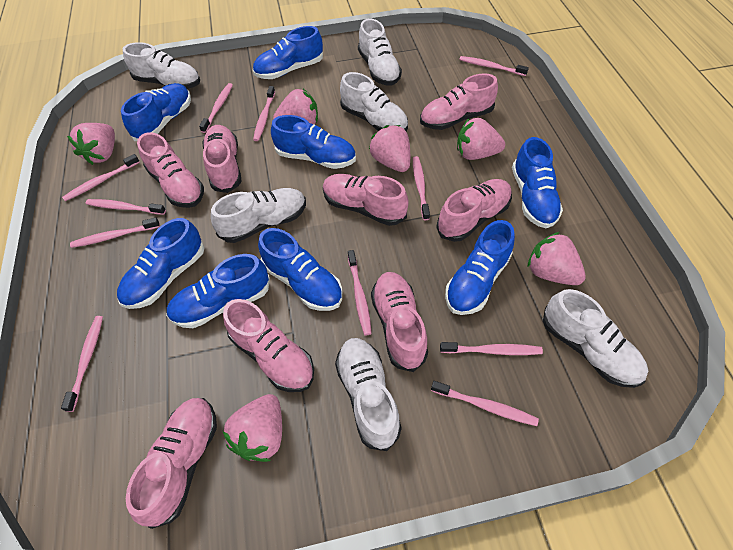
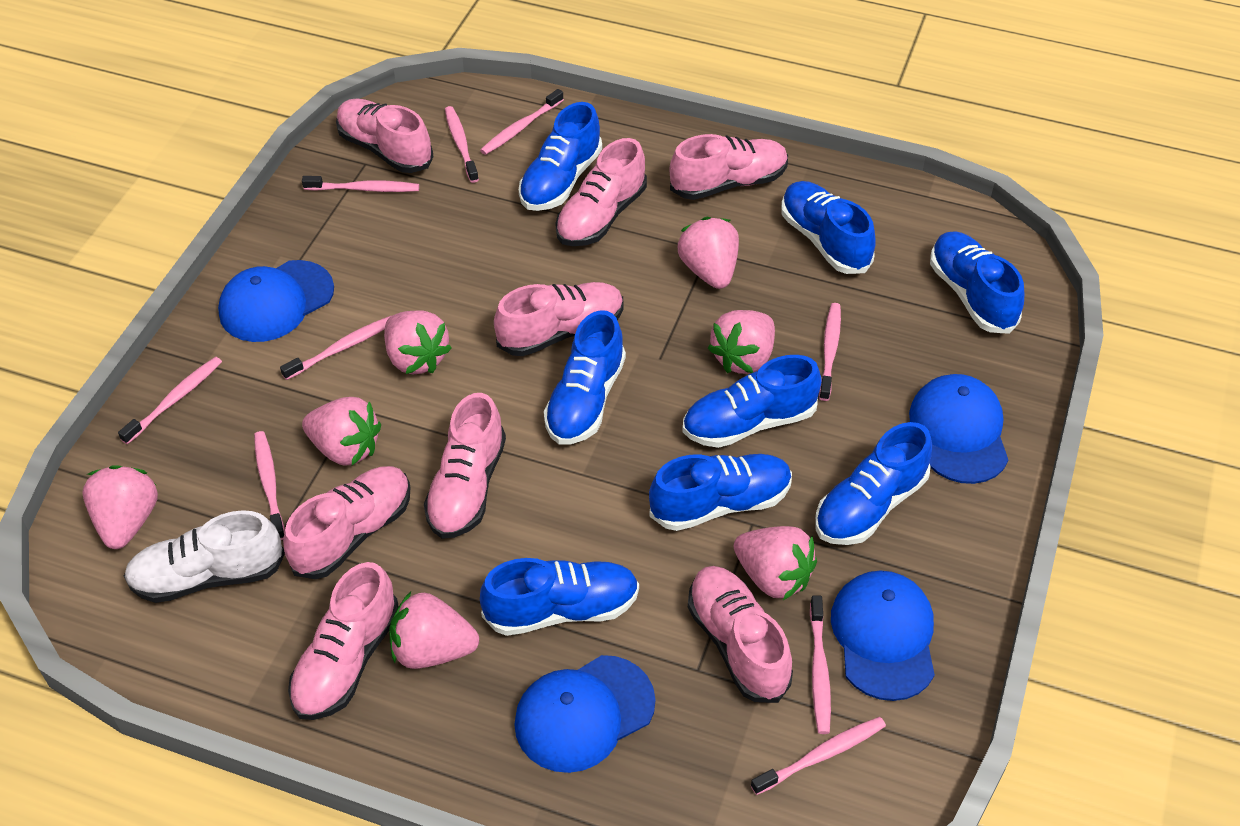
blue cap: 0 -> 4
pink strawberry: 6 -> 7
pink toothbrush: 11 -> 9
white shoe: 6 -> 1

